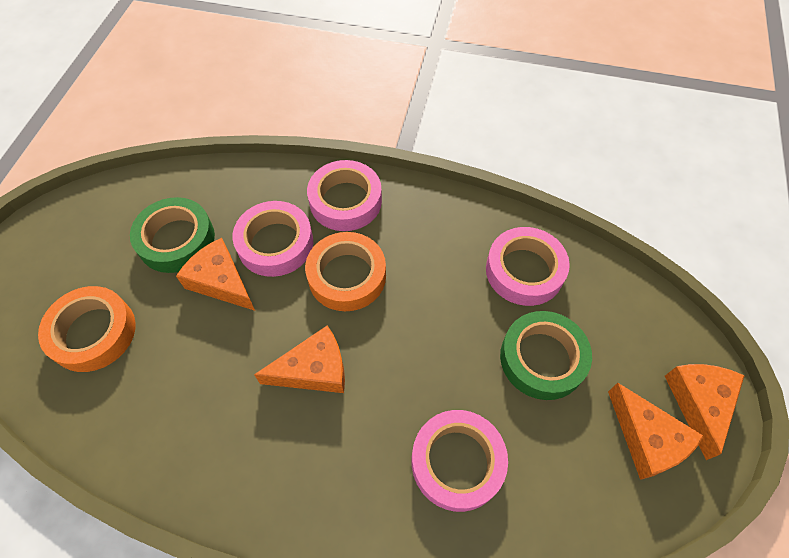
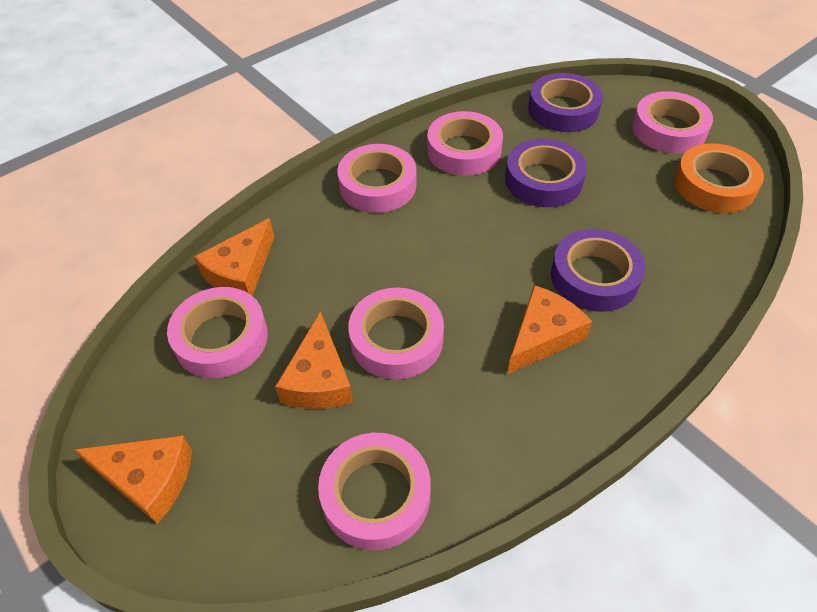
green tape: 2 -> 0
orange tape: 2 -> 1
pink tape: 4 -> 6
purple tape: 0 -> 3

